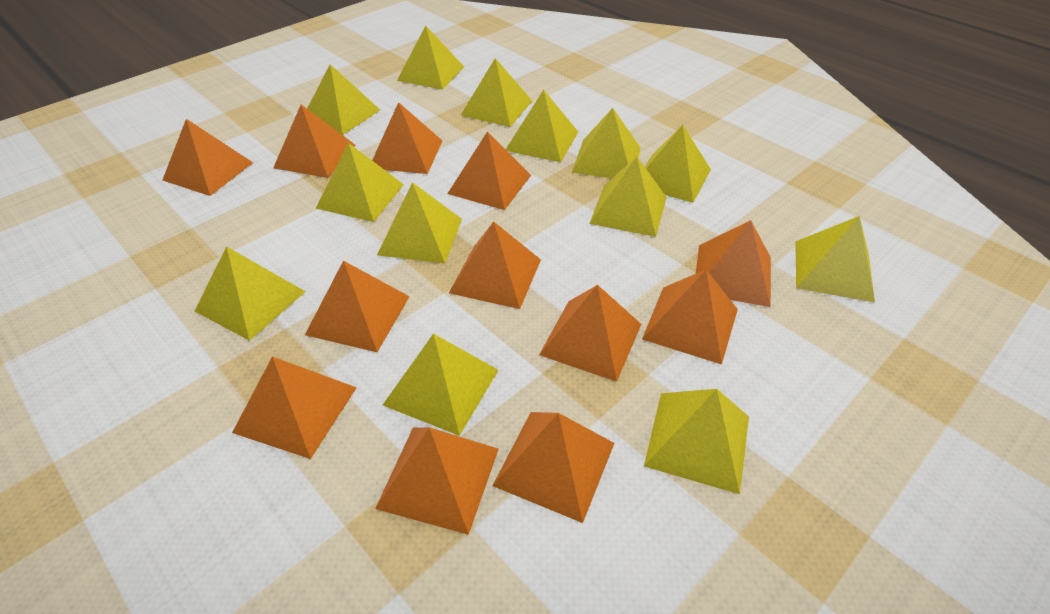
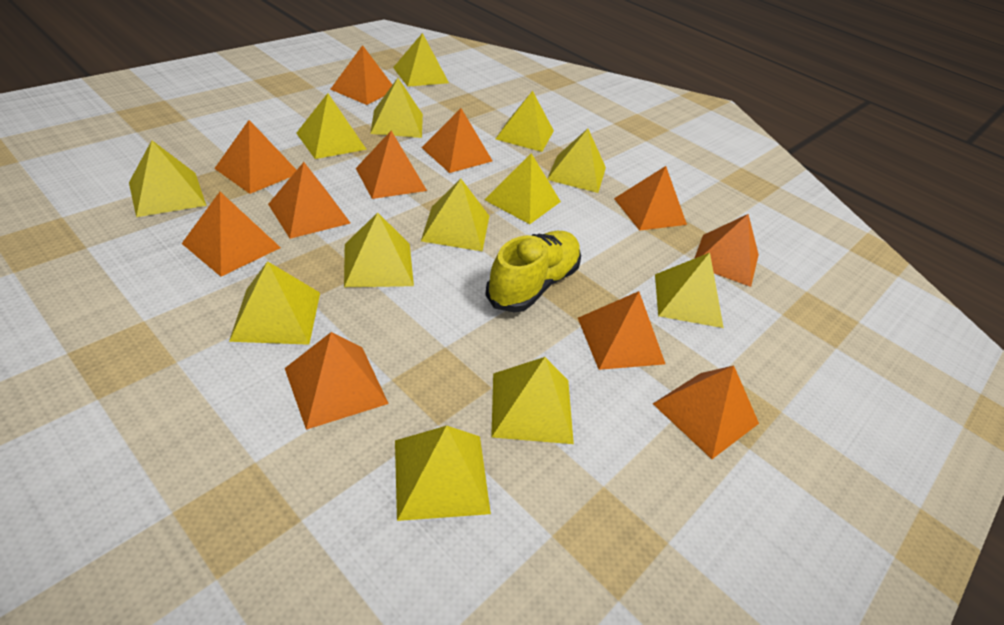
orange pyramid: 12 -> 11
yellow shoe: 0 -> 1

